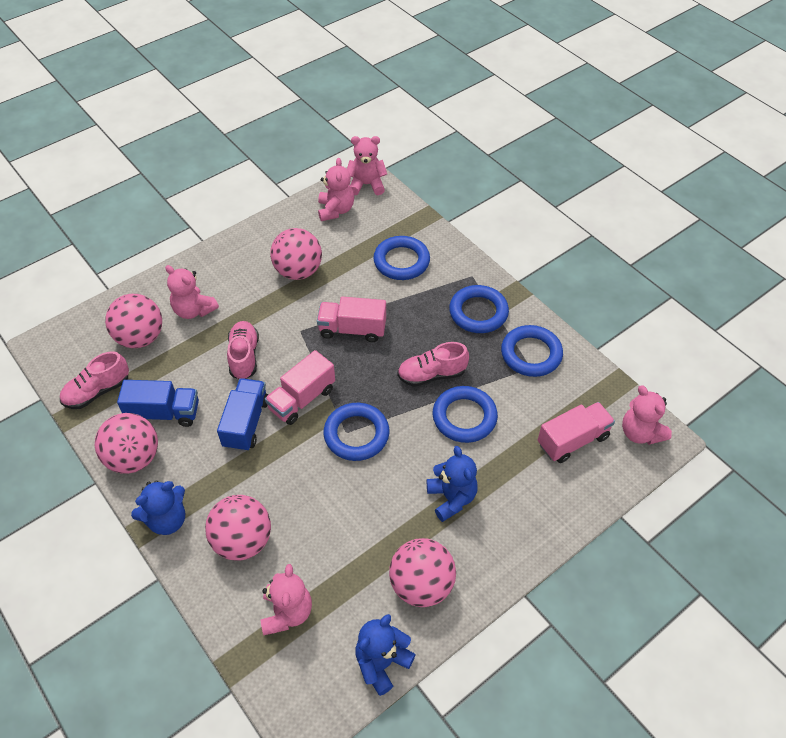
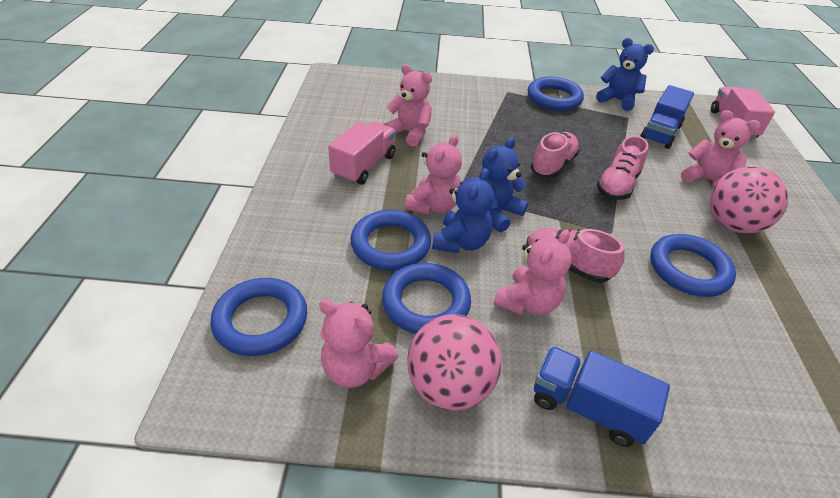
pink ball: 5 -> 2
pink truck: 3 -> 2

